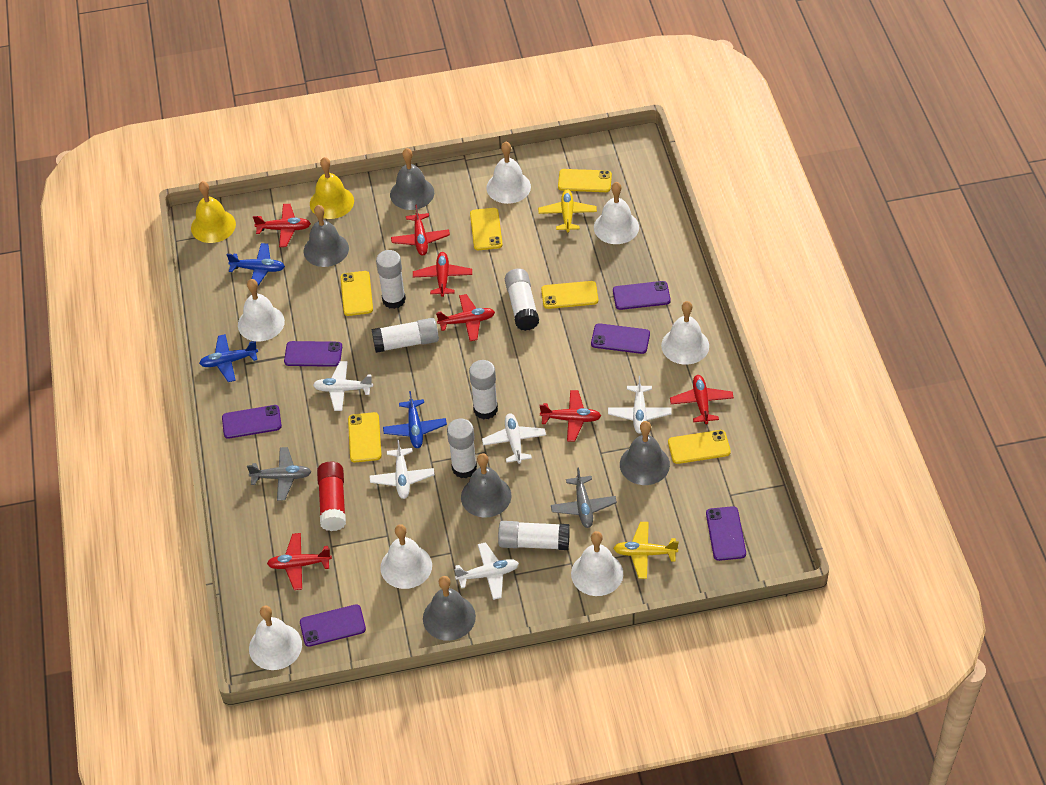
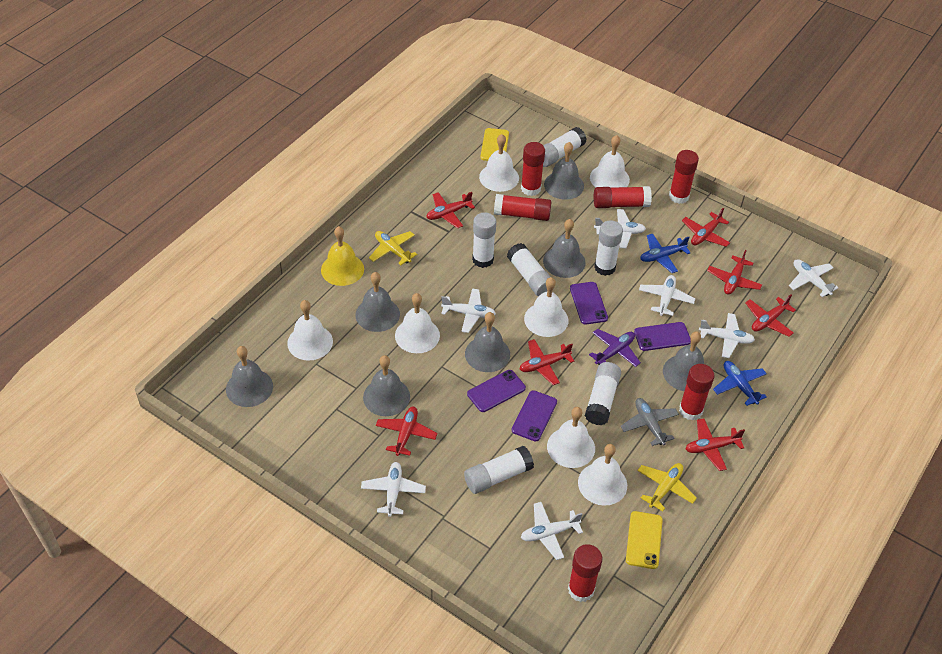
blue plane: 3 -> 2
grey bell: 5 -> 7
grey plane: 2 -> 1
purple phone: 6 -> 4
purple plane: 0 -> 1
red glue stick: 1 -> 6
white plane: 5 -> 7
yellow bell: 2 -> 1
yellow phone: 6 -> 2

